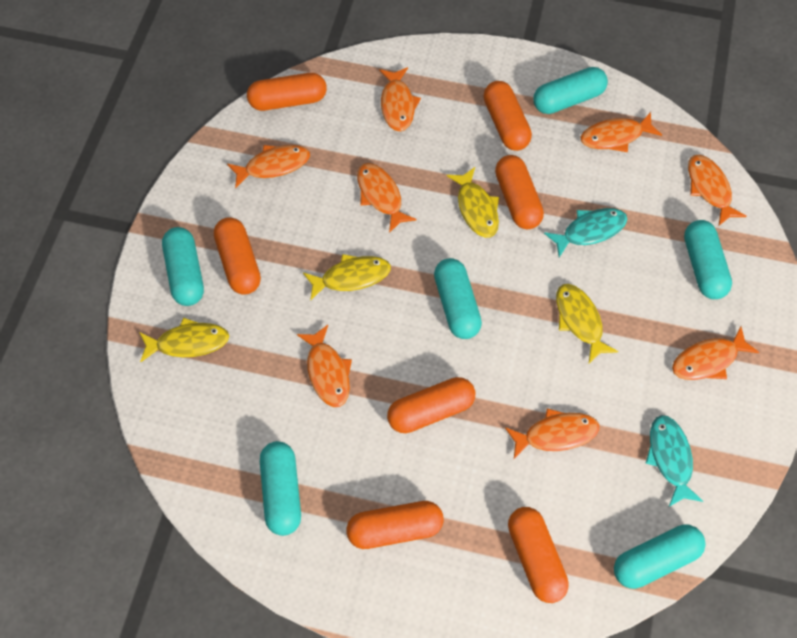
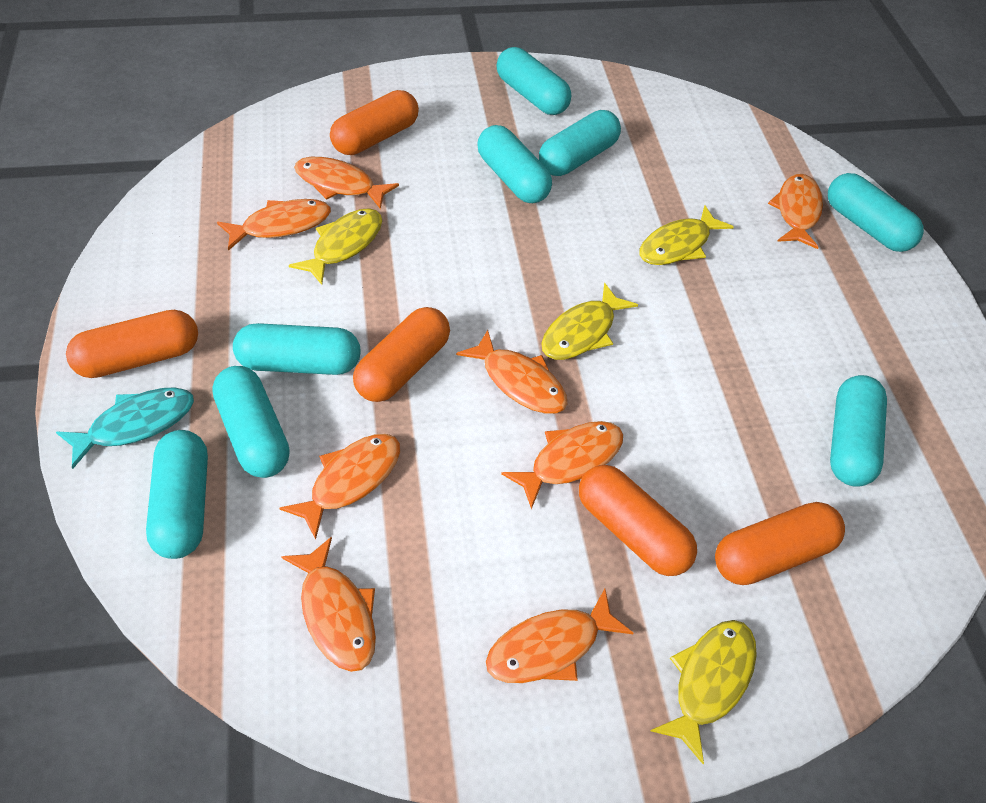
orange capsule: 7 -> 5
turquoise capsule: 6 -> 8
turquoise fish: 2 -> 1

